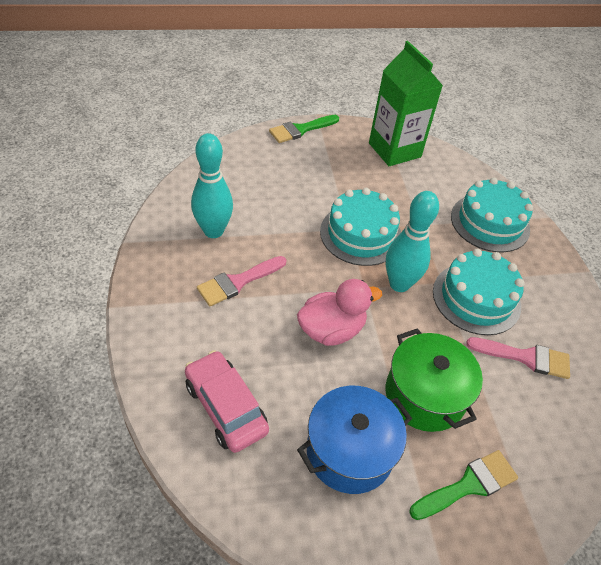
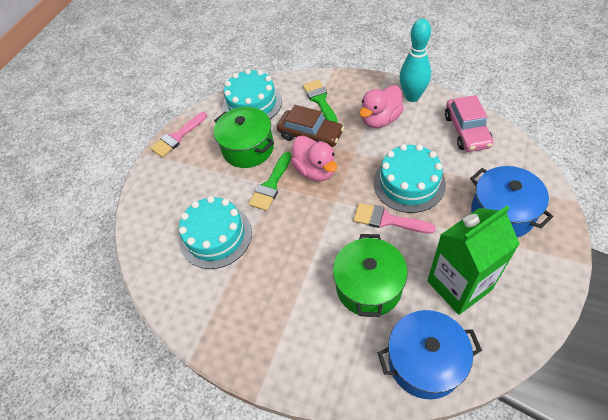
blue pot: 1 -> 2
brown car: 0 -> 1
green pot: 1 -> 2
pink duck: 1 -> 2
turquoise bowling pin: 2 -> 1

